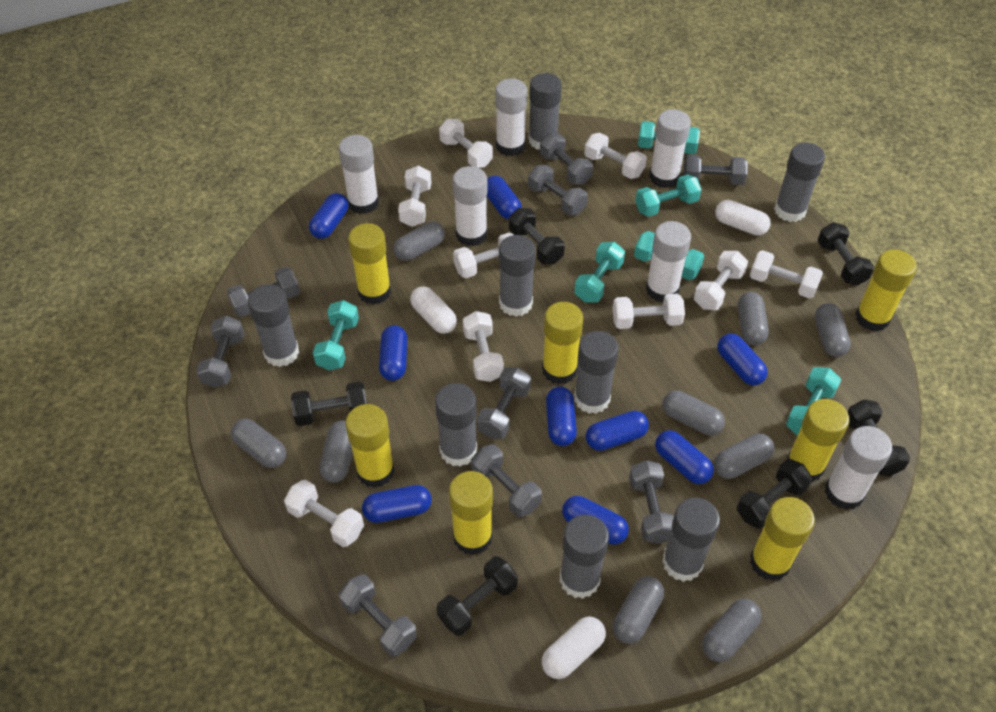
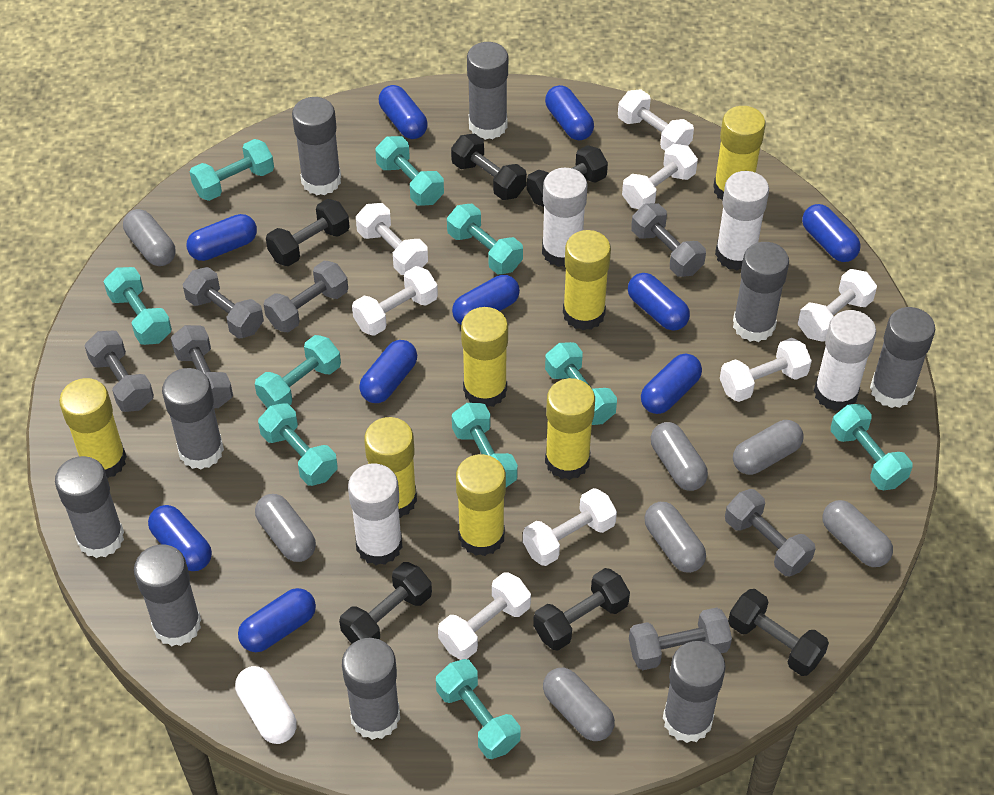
blue capsule: 9 -> 10
grey capsule: 9 -> 7
grey dumbbell: 9 -> 7
grey glue stick: 8 -> 9
turquoise dumbbell: 6 -> 10
white capsule: 3 -> 1
white dumbbell: 9 -> 8
white glue stick: 6 -> 4

